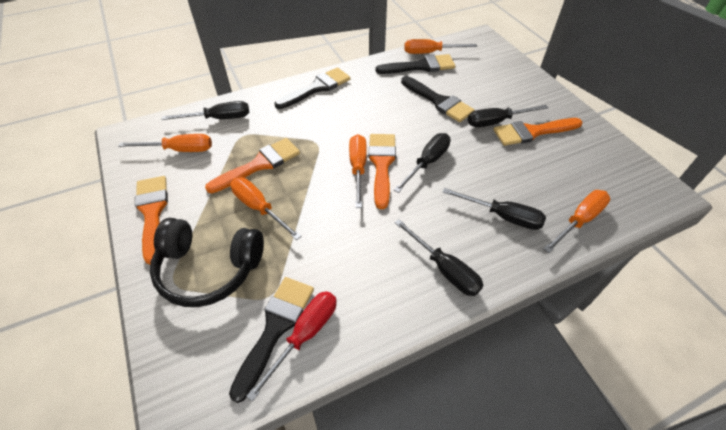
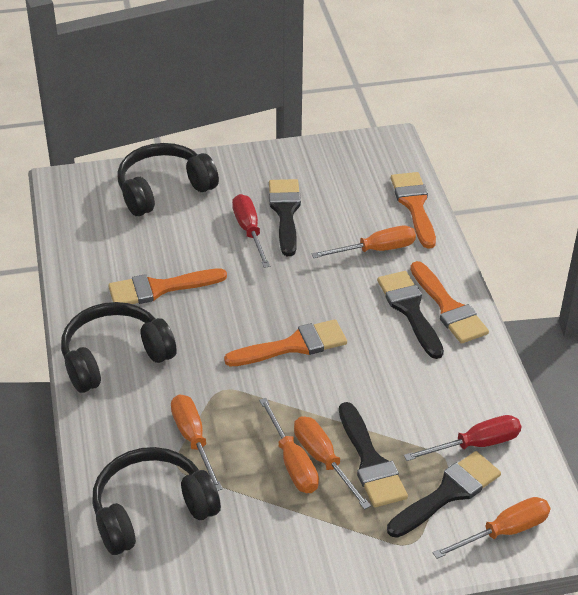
black headphones: 1 -> 3
black screwdriver: 5 -> 0
red screwdriver: 1 -> 2

